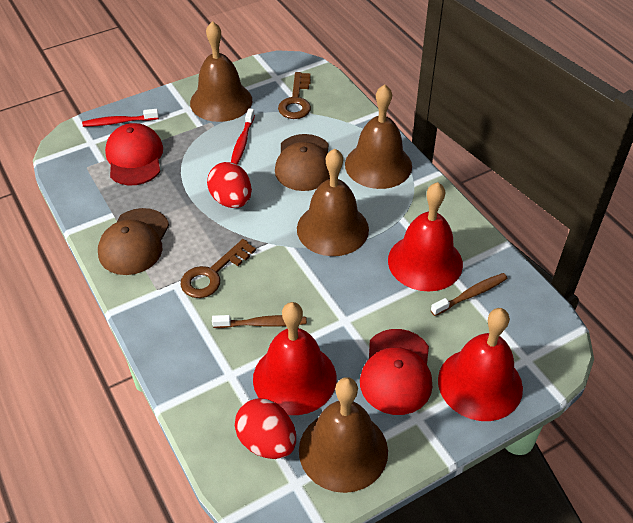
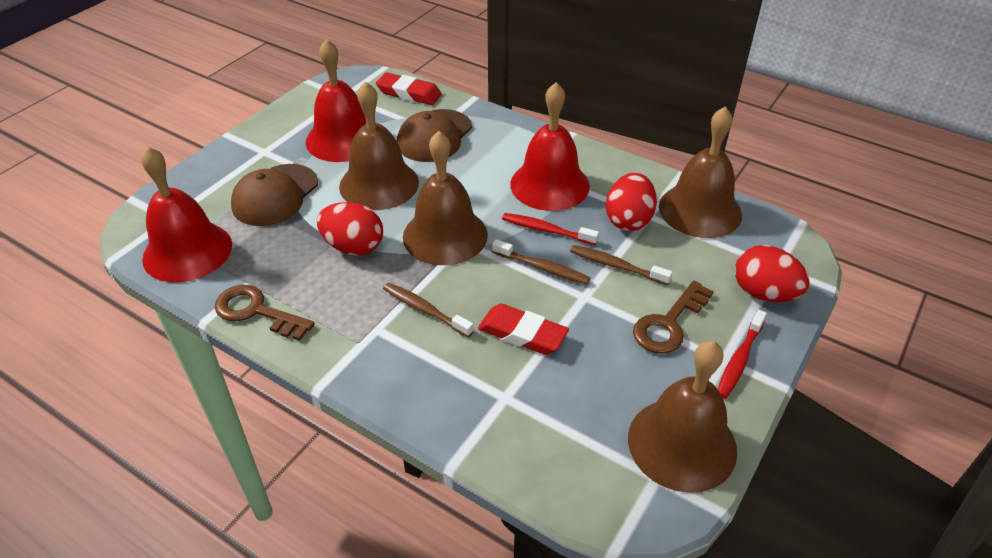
brown toothbrush: 2 -> 3
red cap: 2 -> 0
red egg: 2 -> 3
red eraser: 0 -> 2

